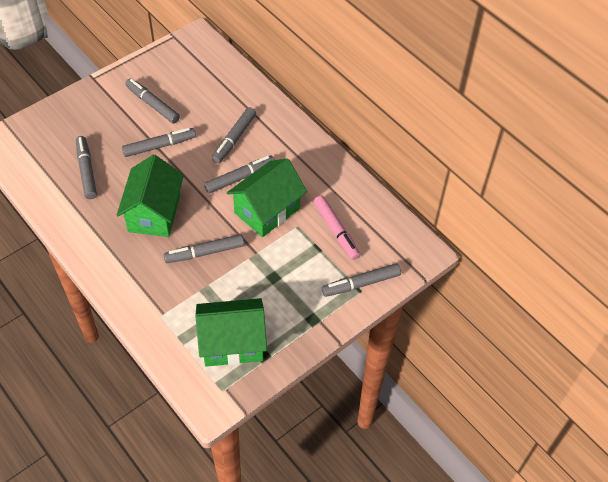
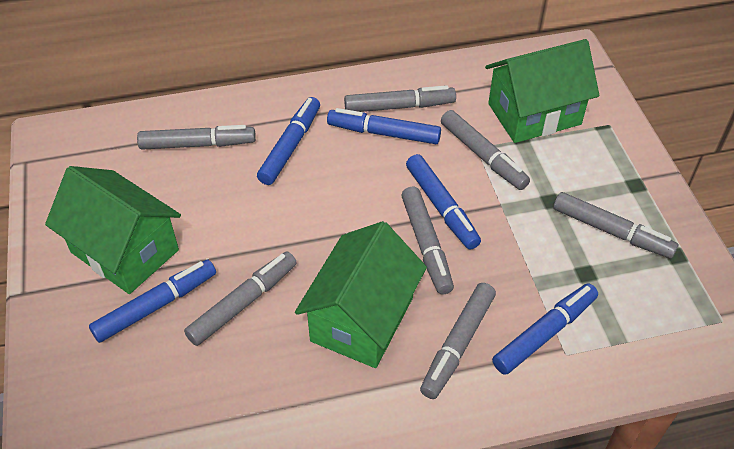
blue marker: 0 -> 5
pink marker: 1 -> 0

